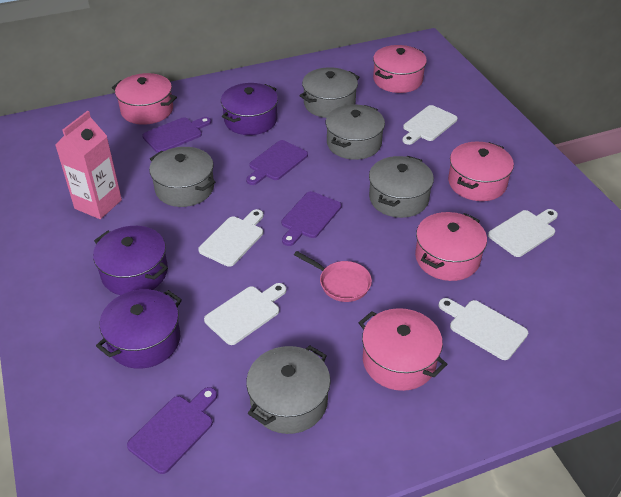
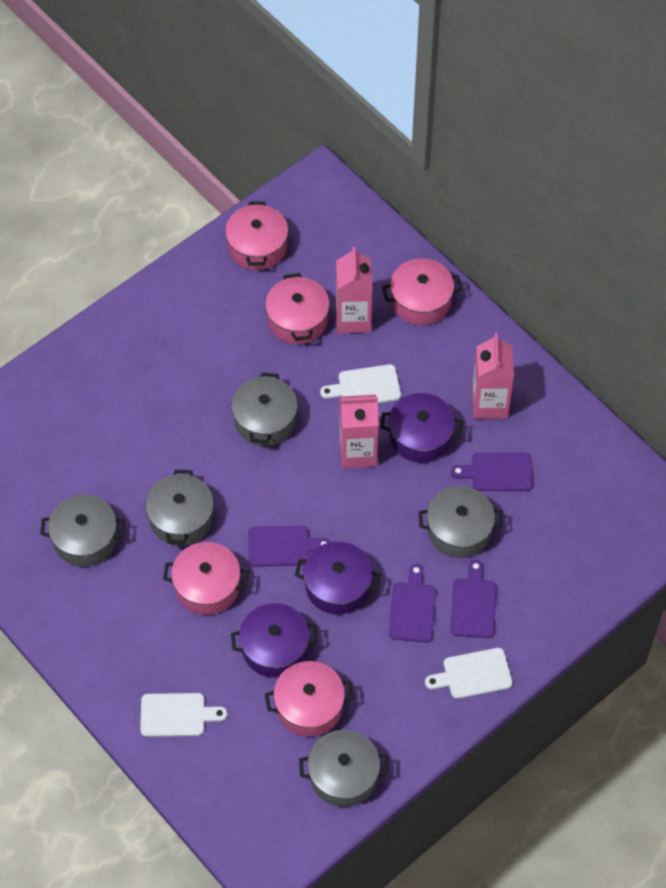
pink carton: 1 -> 3
pink pan: 1 -> 0
white cutting board: 5 -> 3

